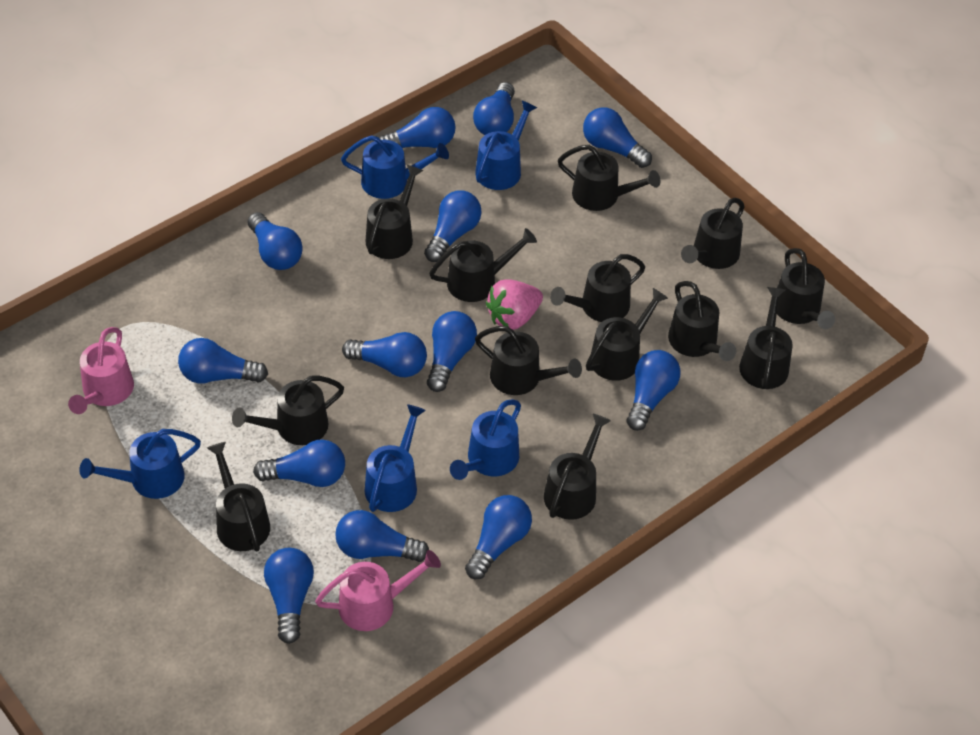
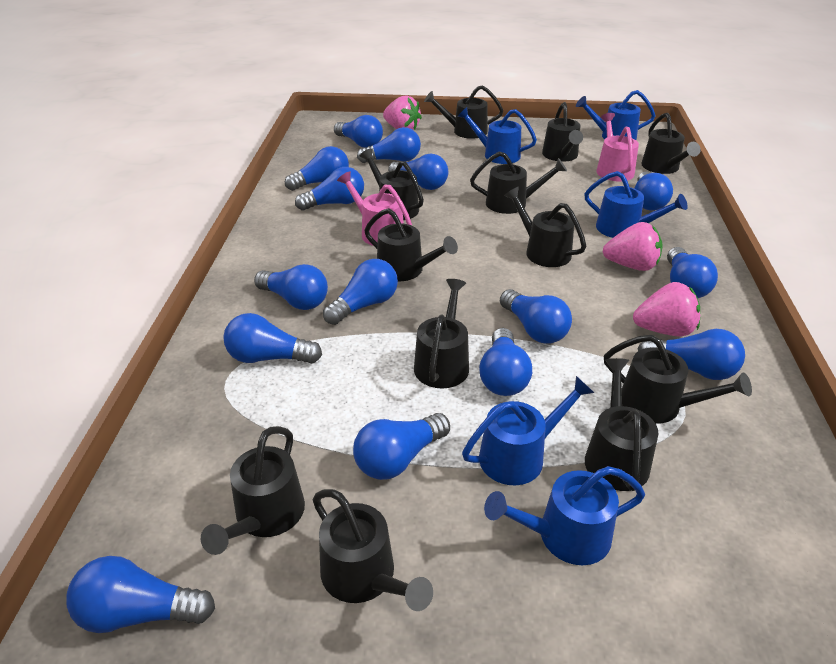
black watering can: 13 -> 12
blue light bulb: 13 -> 15
pink strawberry: 1 -> 3

